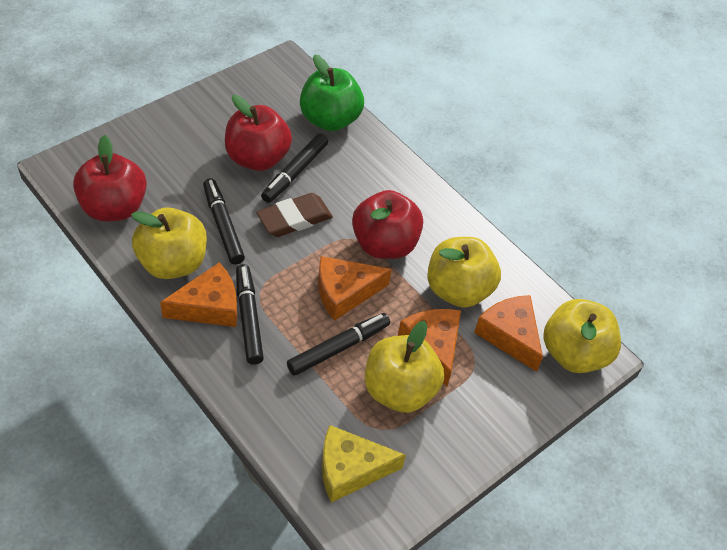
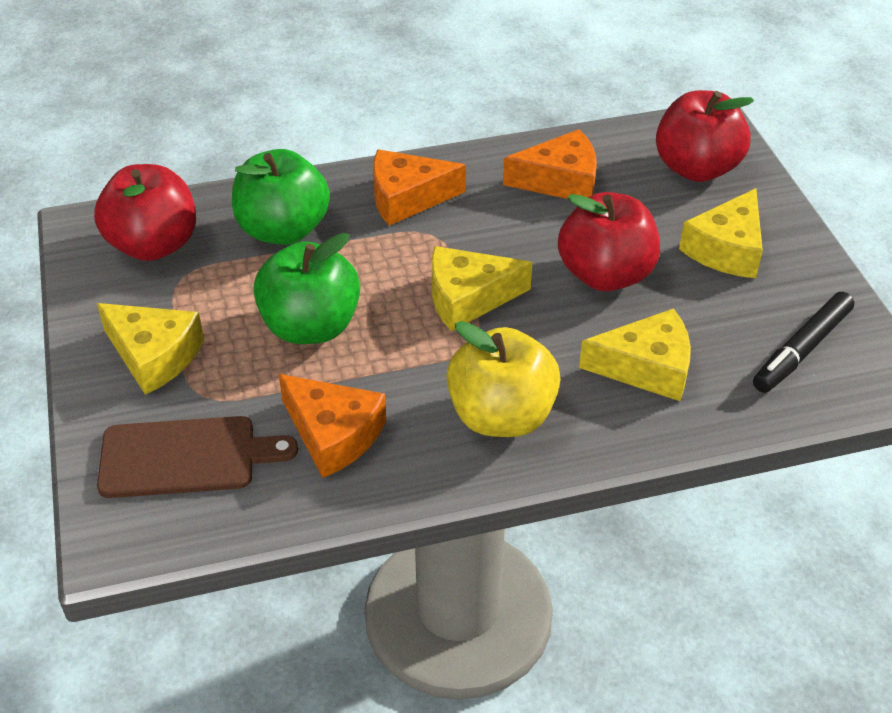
black marker: 4 -> 1
brown cutting board: 0 -> 1
brown eraser: 1 -> 0
green apple: 1 -> 2
orange cheese: 4 -> 3
yellow apple: 4 -> 1
yellow cheese: 1 -> 4

